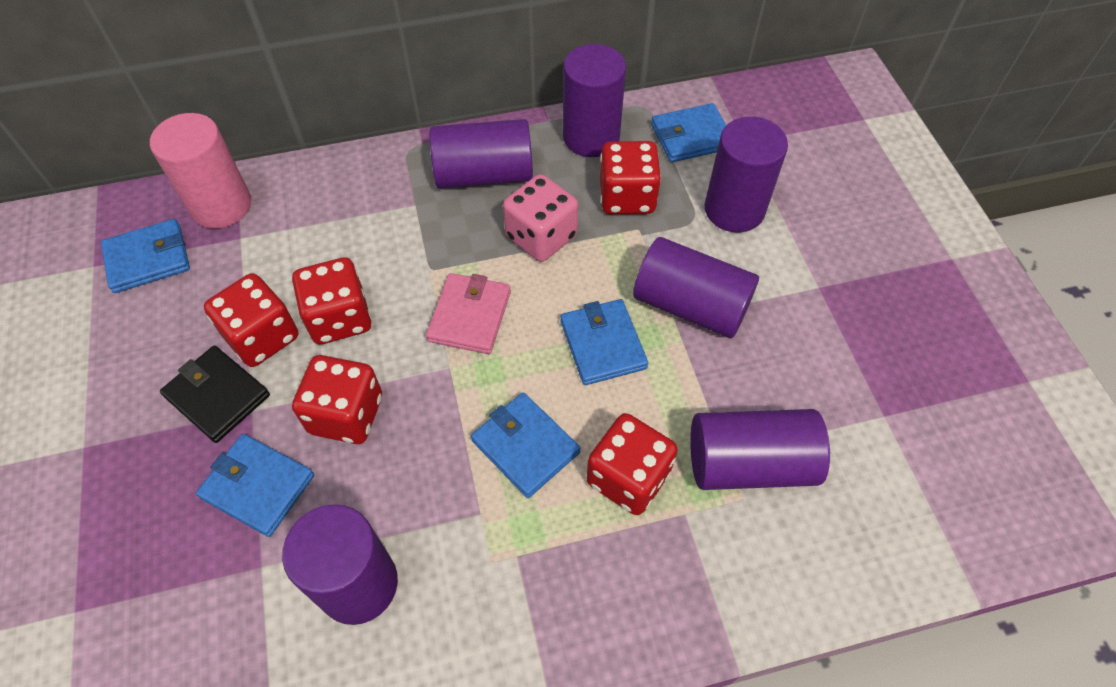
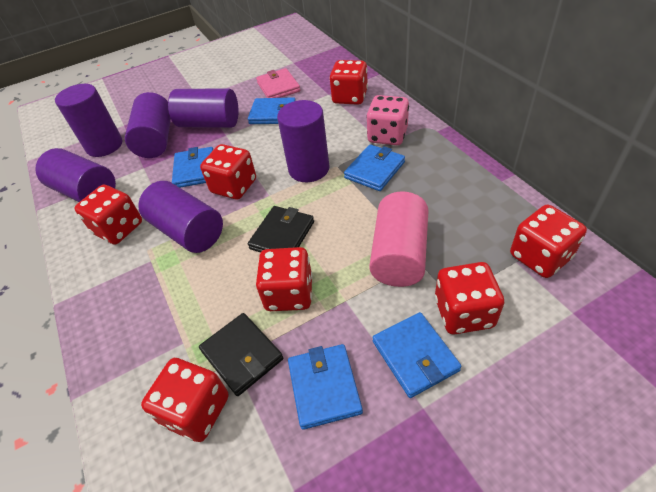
black wallet: 1 -> 2
red dice: 5 -> 7

